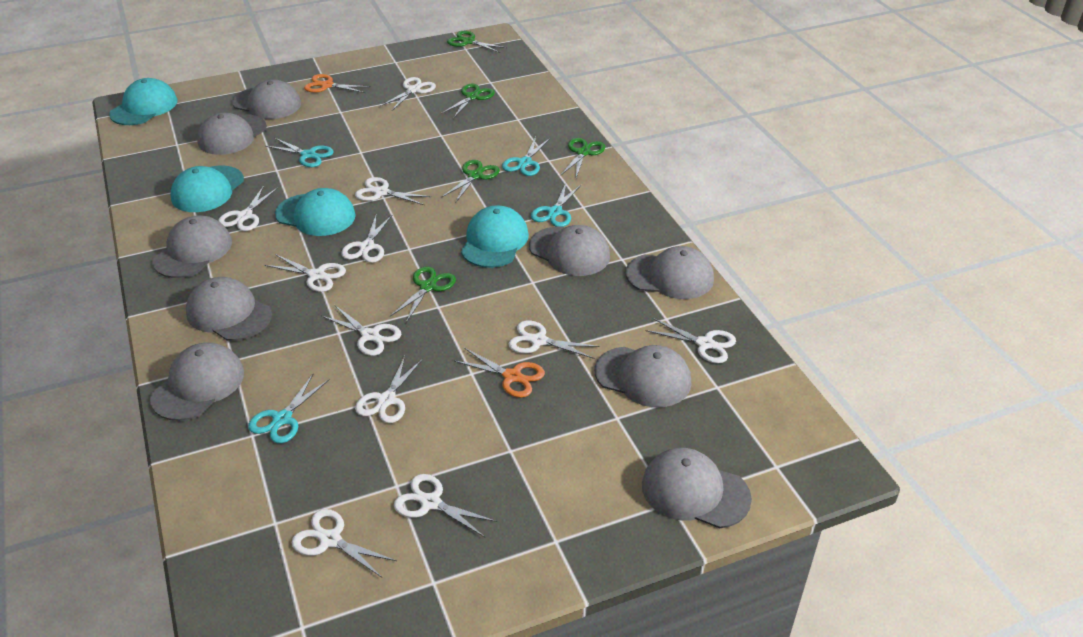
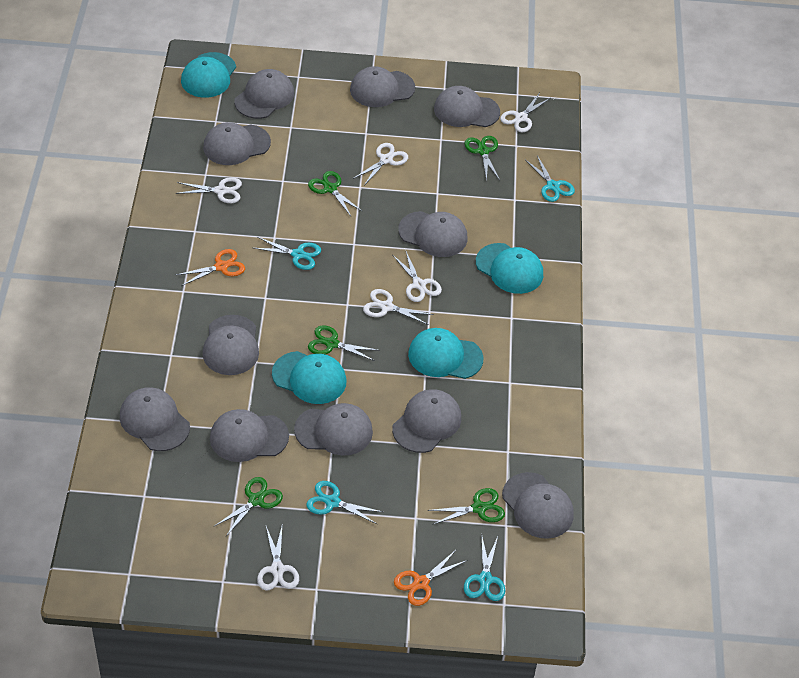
grey cap: 9 -> 11
white scissors: 11 -> 6

